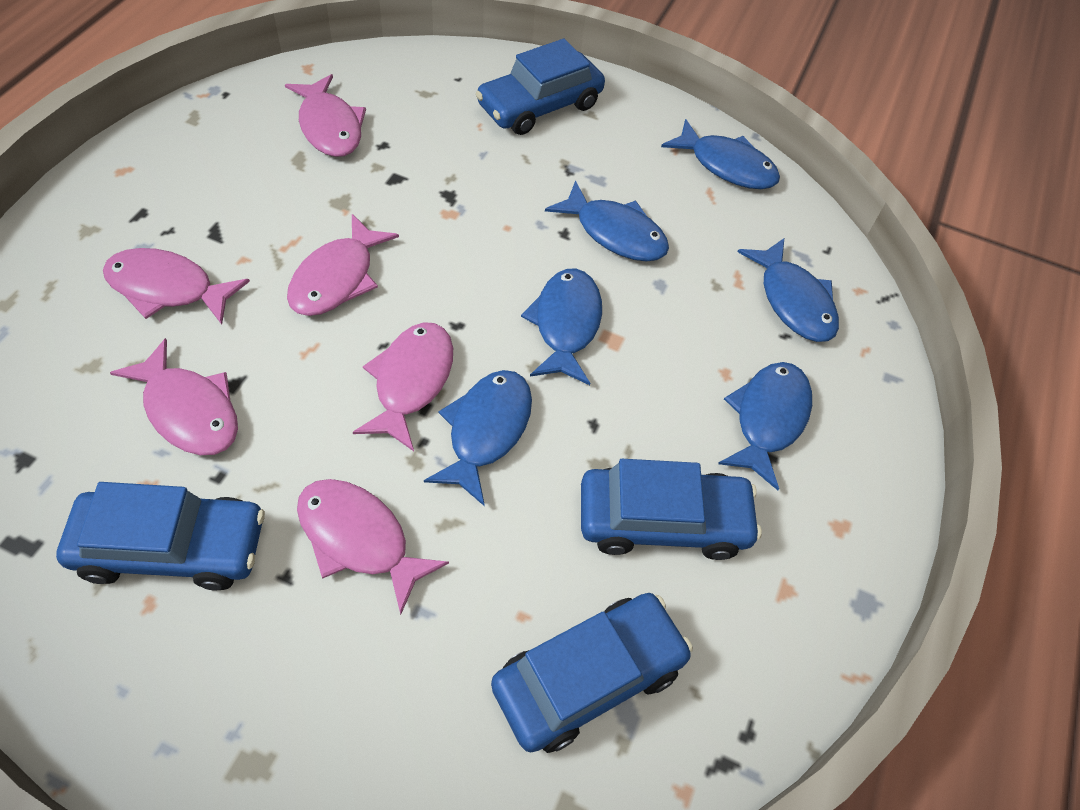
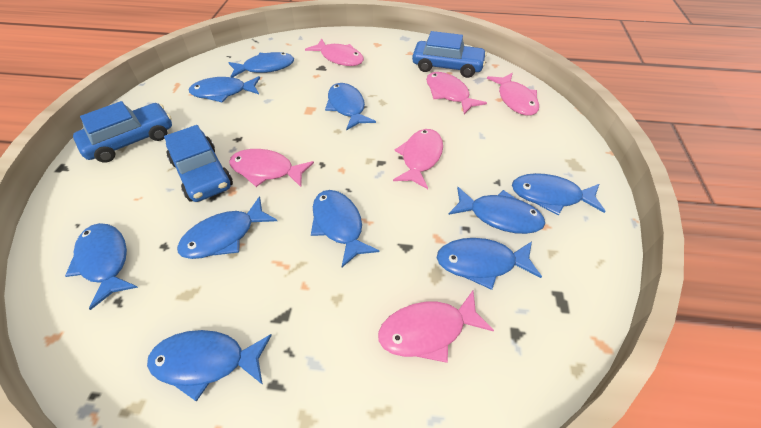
blue car: 4 -> 3
blue fish: 6 -> 10

